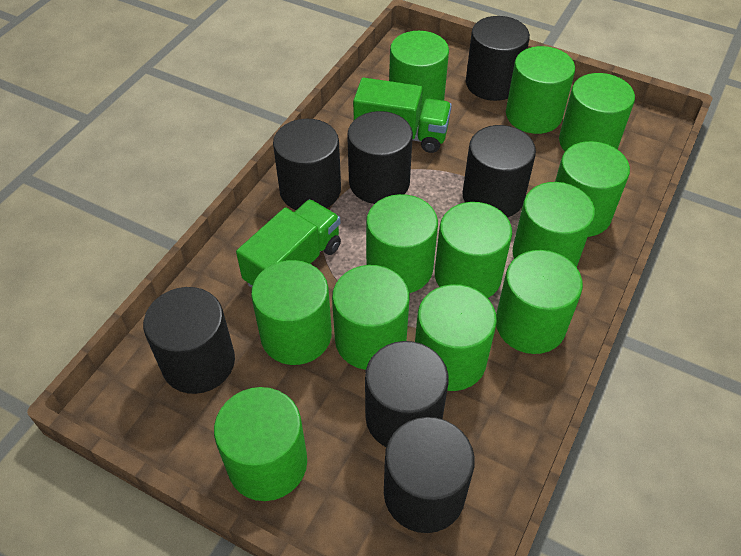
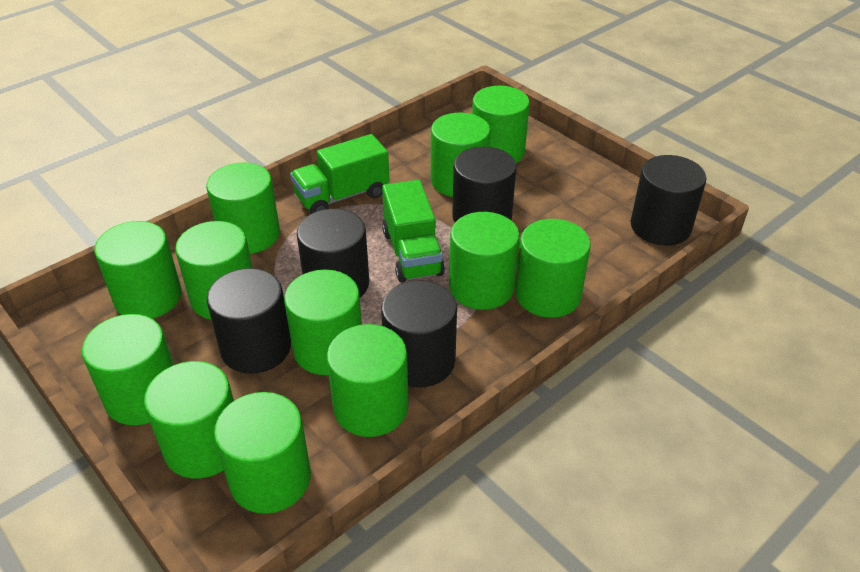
black cylinder: 7 -> 5

